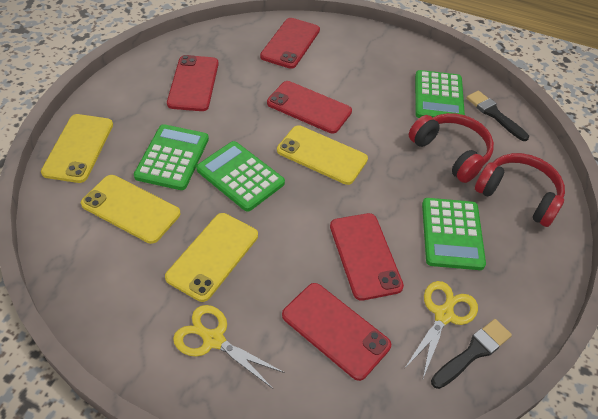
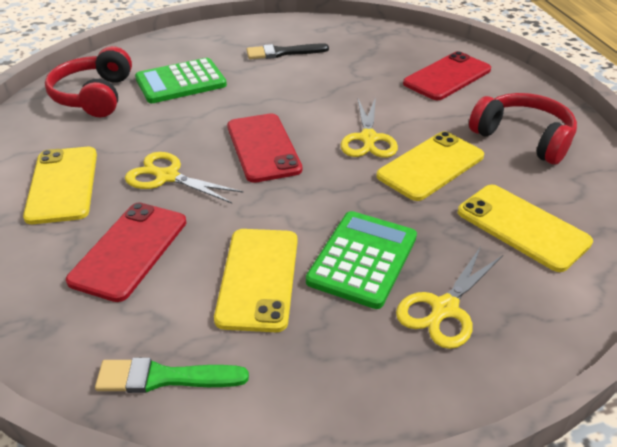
black brush: 2 -> 1
green brush: 0 -> 1
green calculator: 4 -> 2
red phone: 5 -> 3
yellow scissors: 2 -> 3

